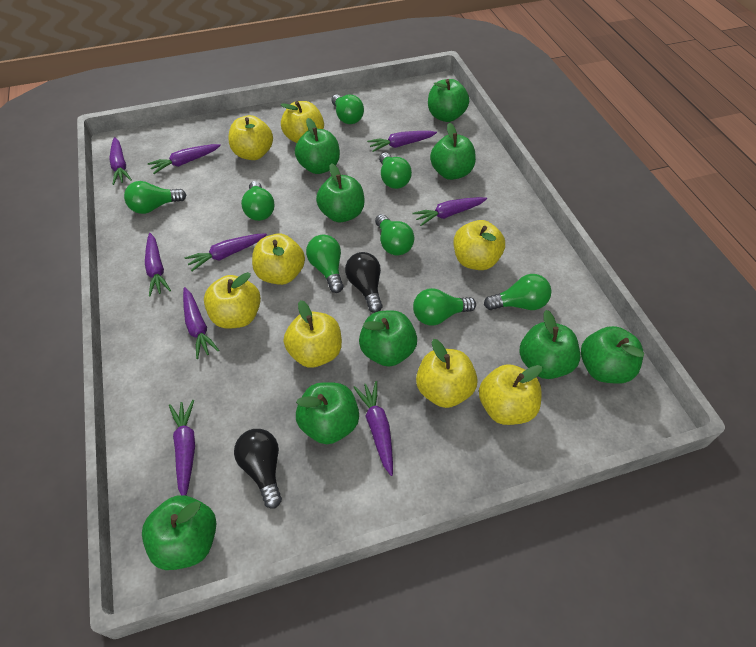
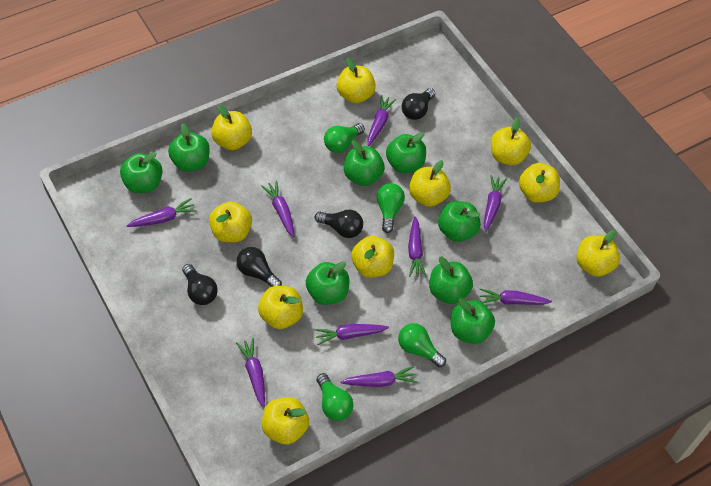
black light bulb: 2 -> 4
green apple: 9 -> 8
green light bulb: 8 -> 4
yellow apple: 8 -> 10

